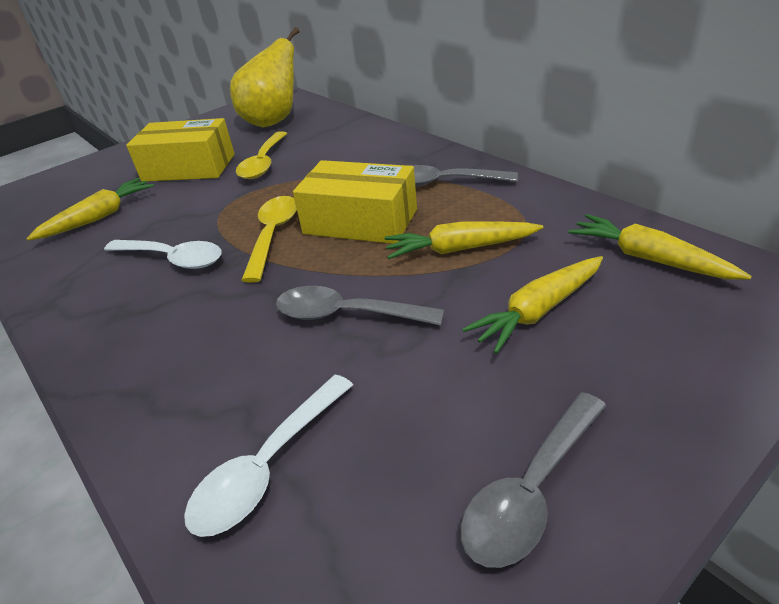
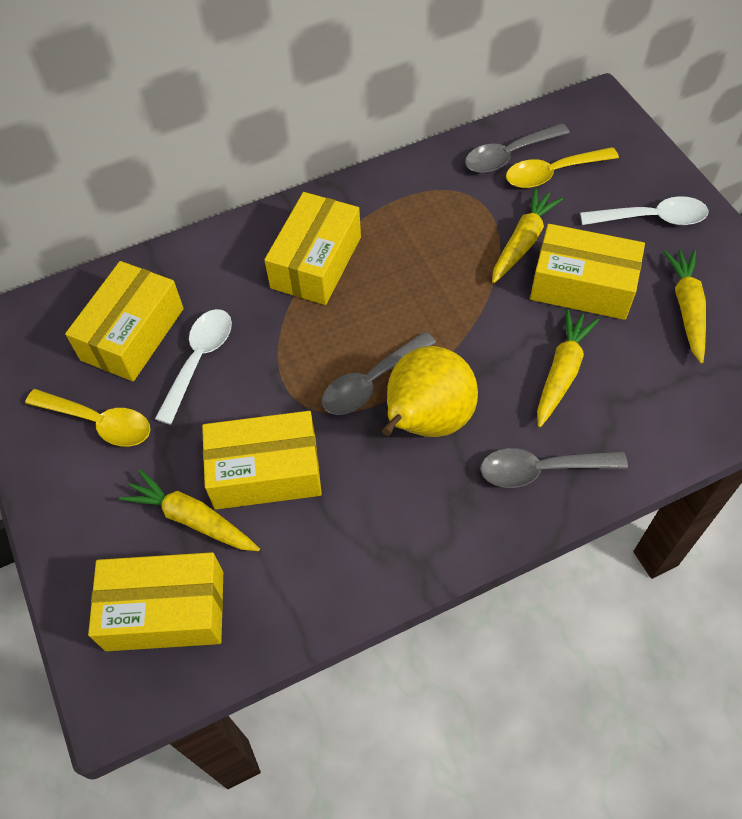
yellow box: 2 -> 5

